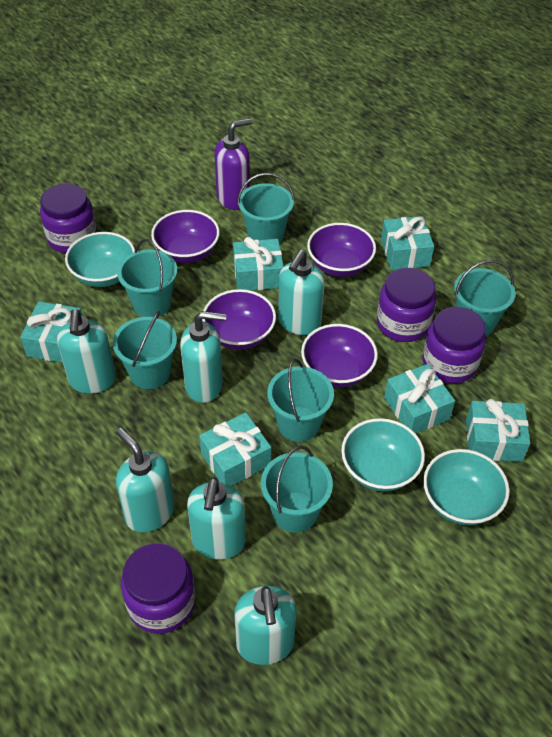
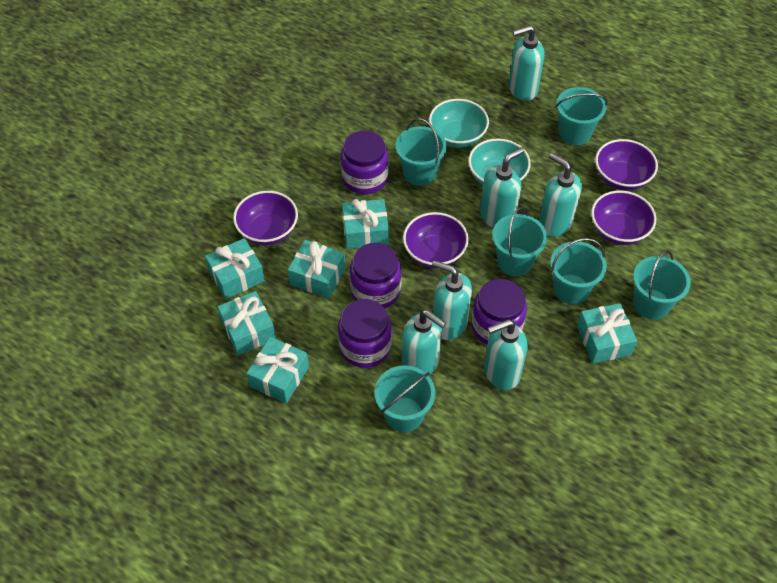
purple soap dispenser: 1 -> 0
turquoise bowl: 3 -> 2

